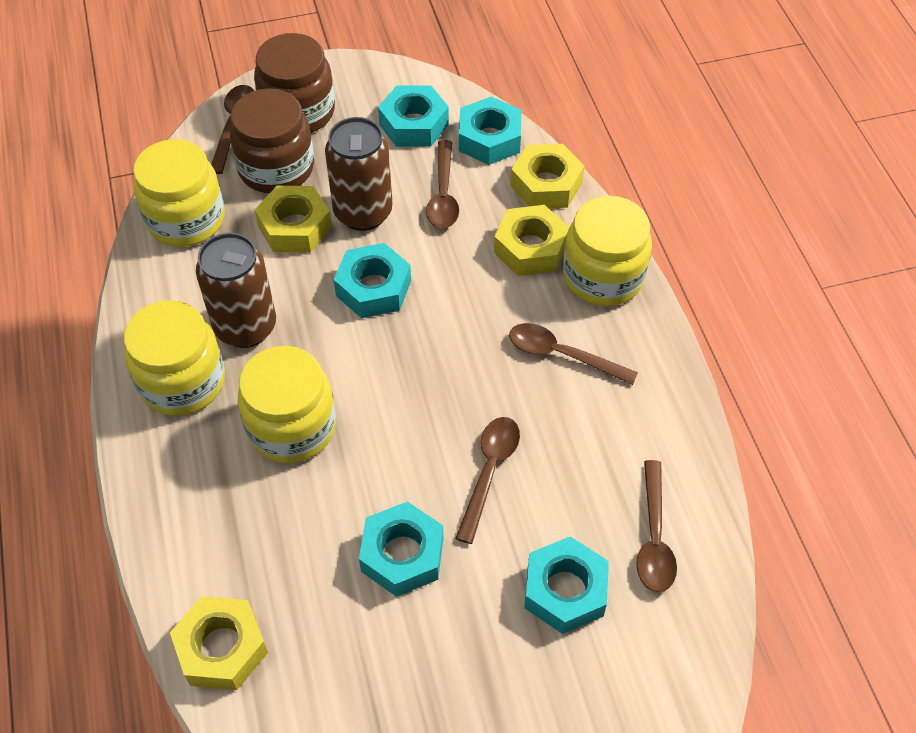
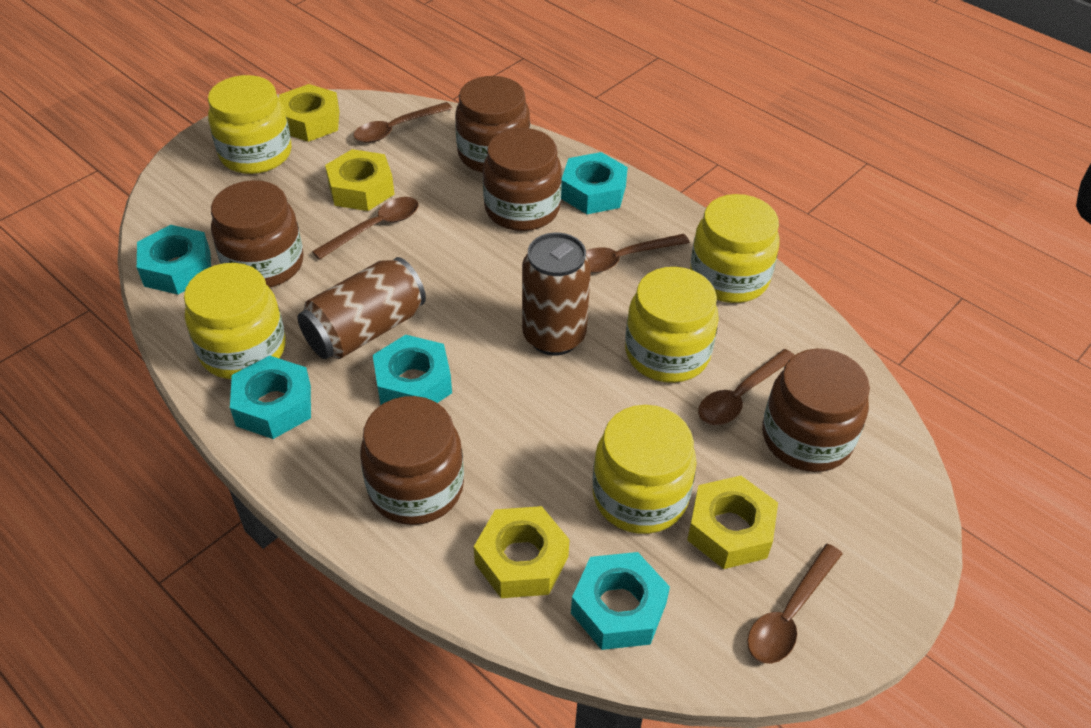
brown jar: 2 -> 5
yellow jar: 4 -> 5

